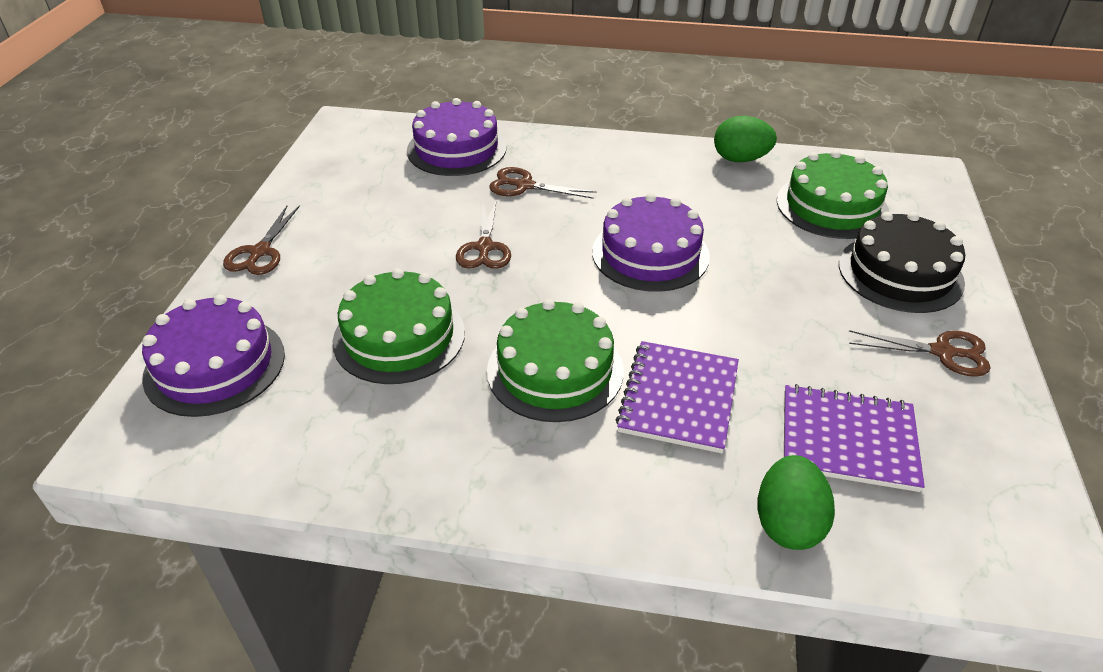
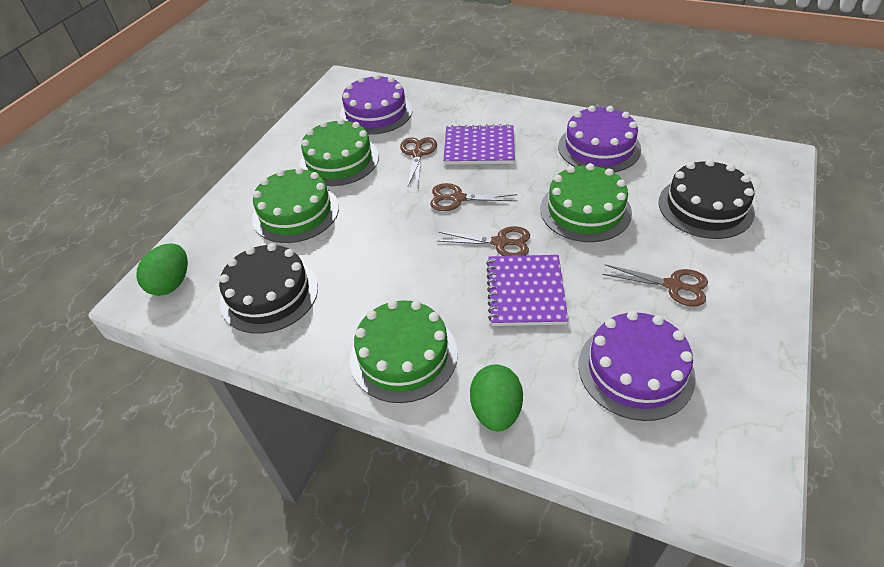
black cake: 1 -> 2
green cake: 3 -> 4

